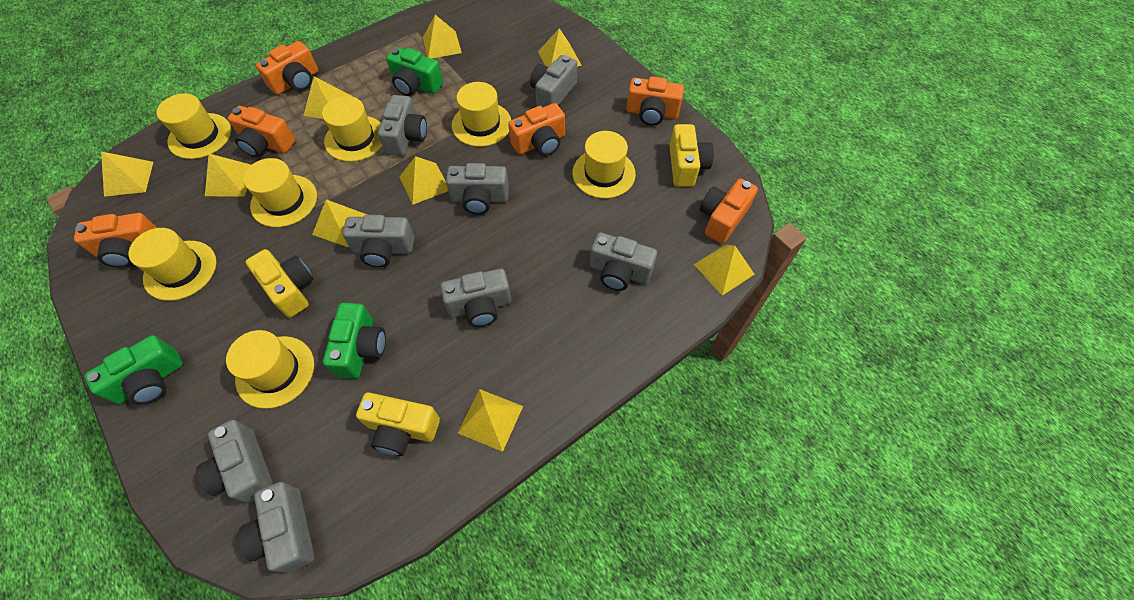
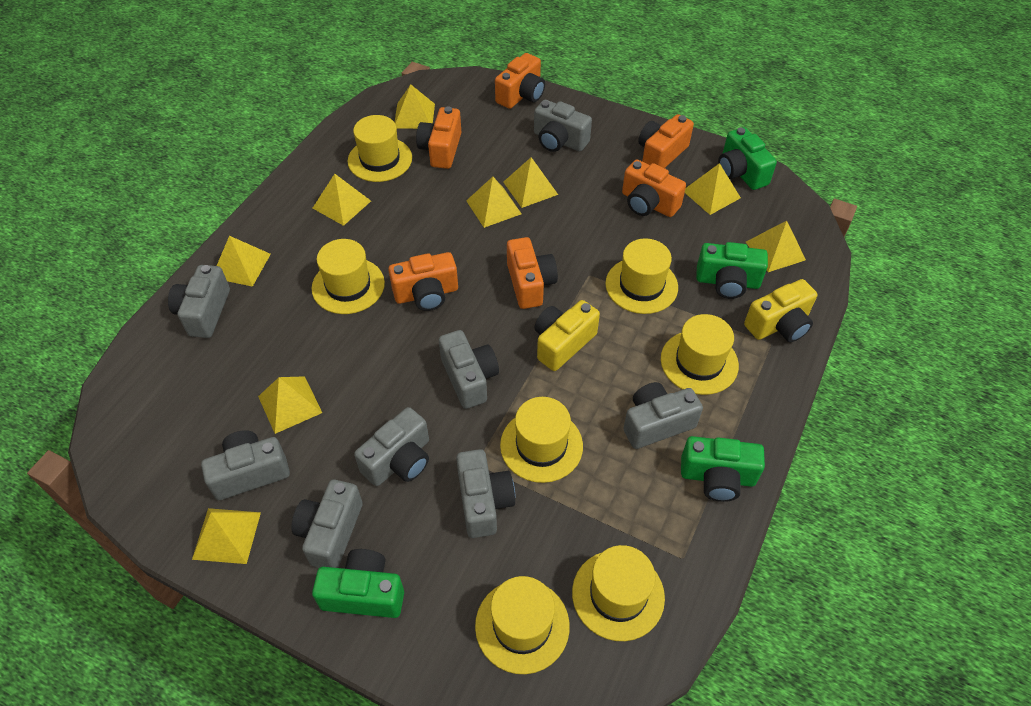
green camera: 3 -> 4
yellow camera: 3 -> 2

